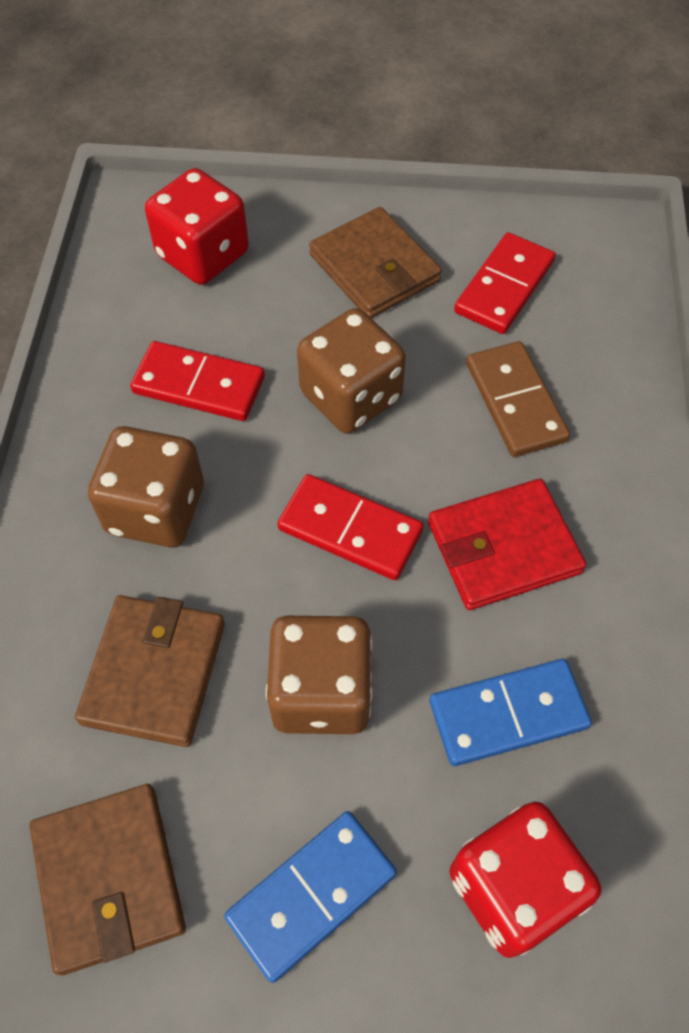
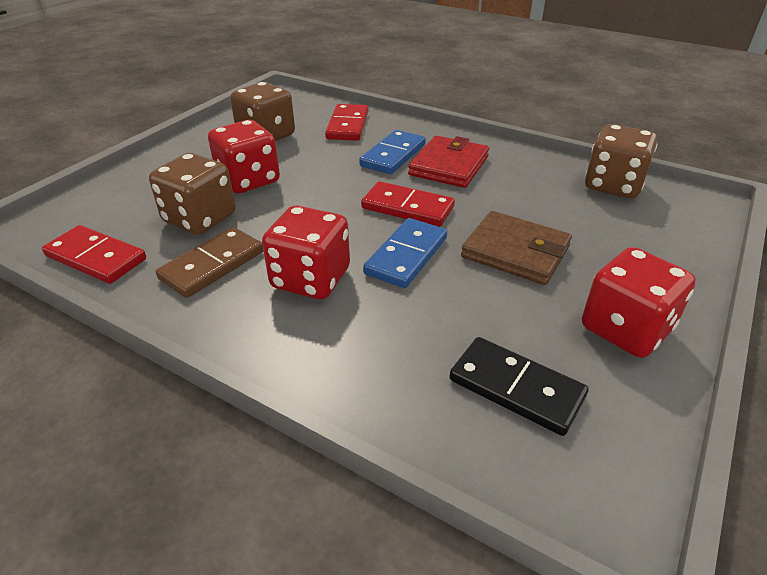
black domino: 0 -> 1
brown wallet: 3 -> 1
red dice: 2 -> 3

